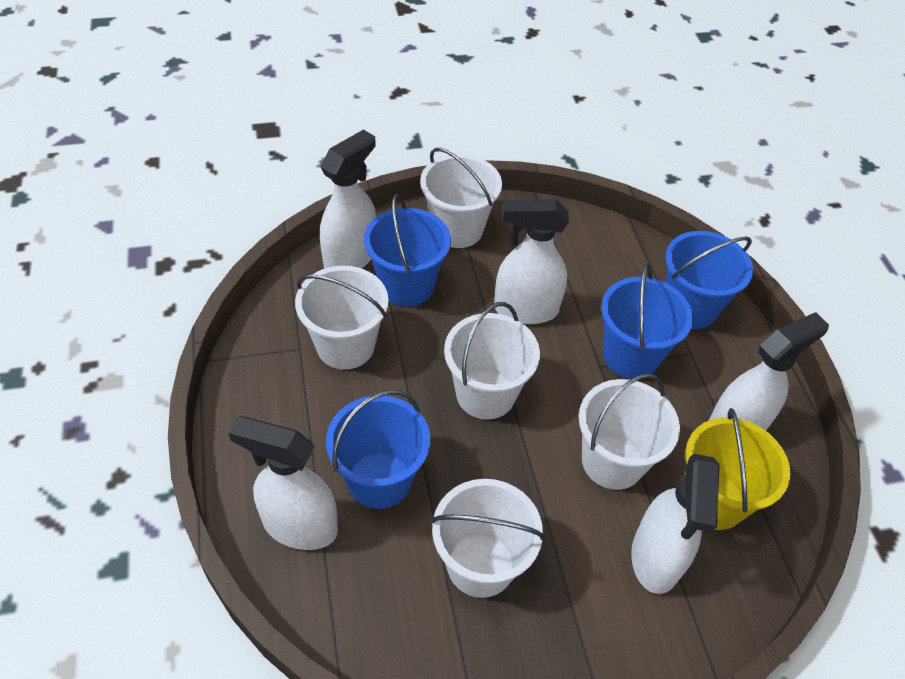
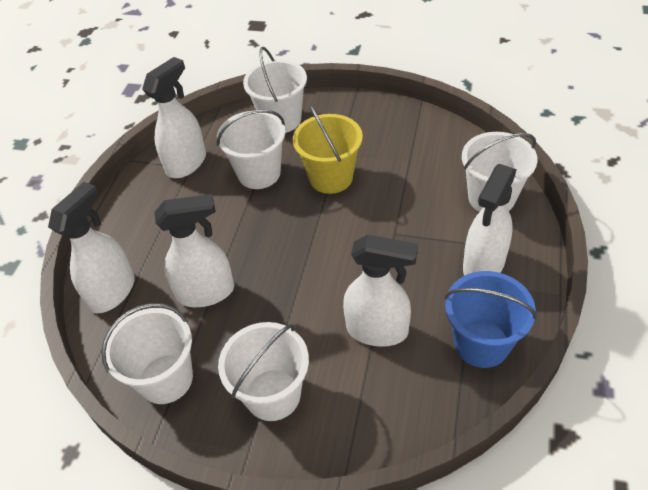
blue bucket: 4 -> 1

